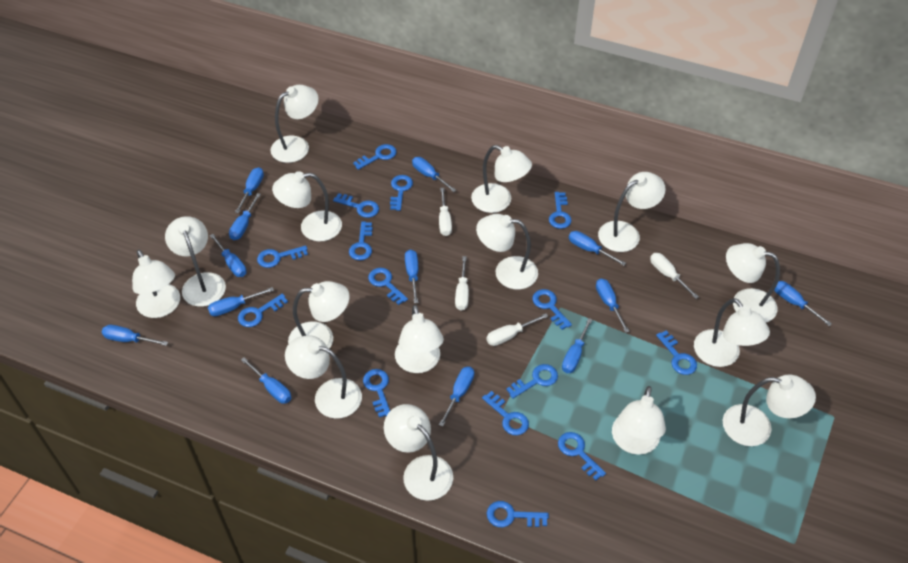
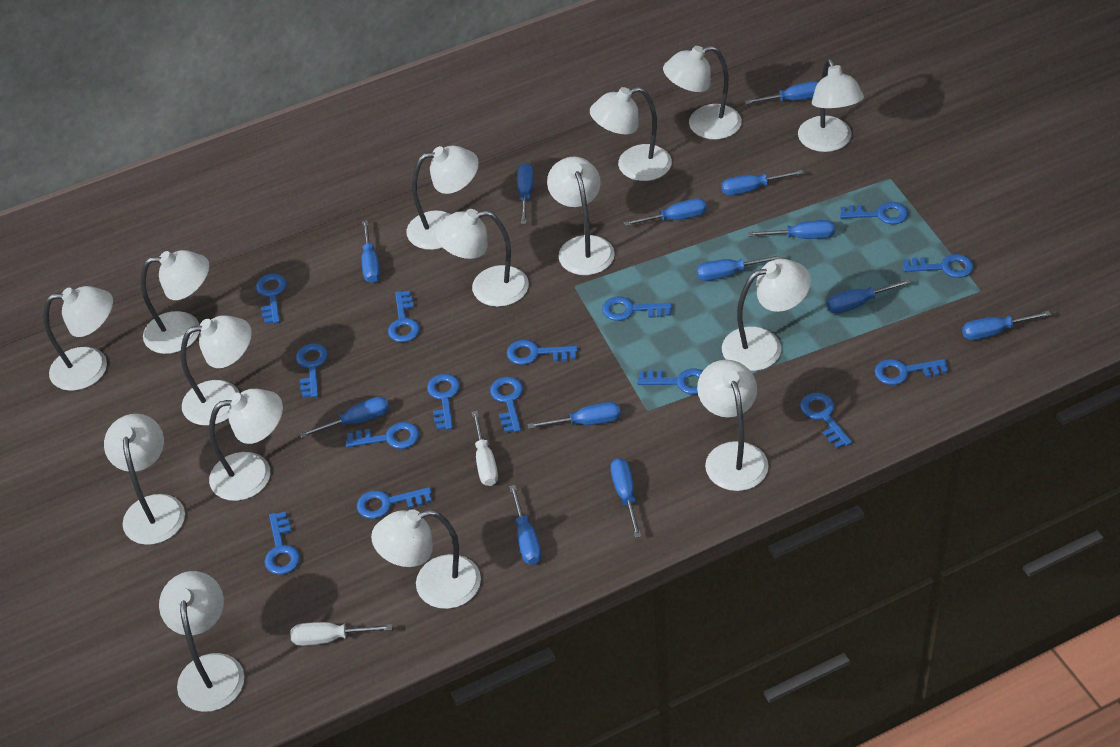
white screwdriver: 4 -> 2

